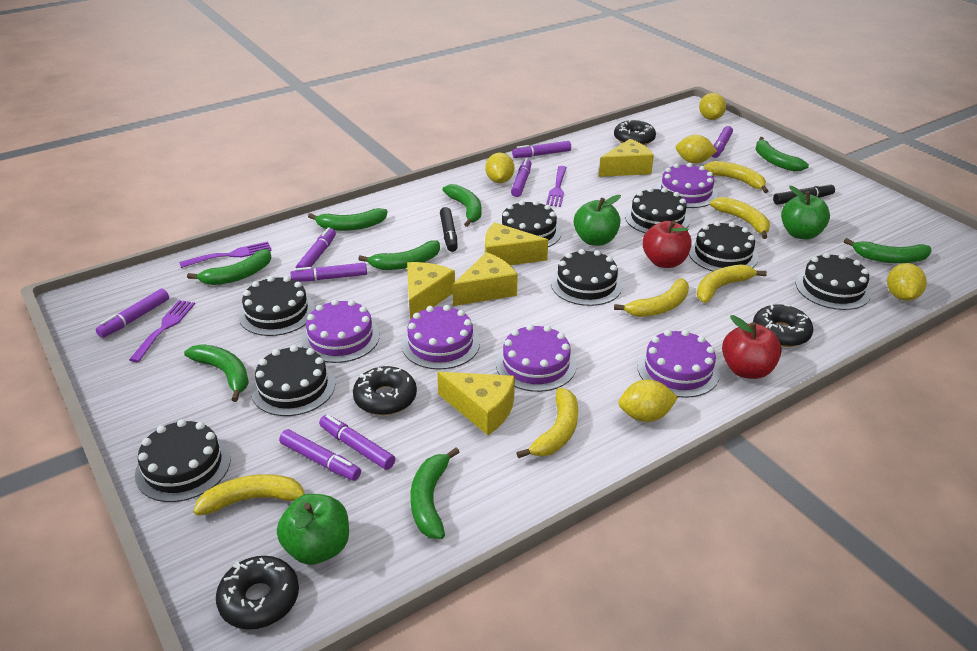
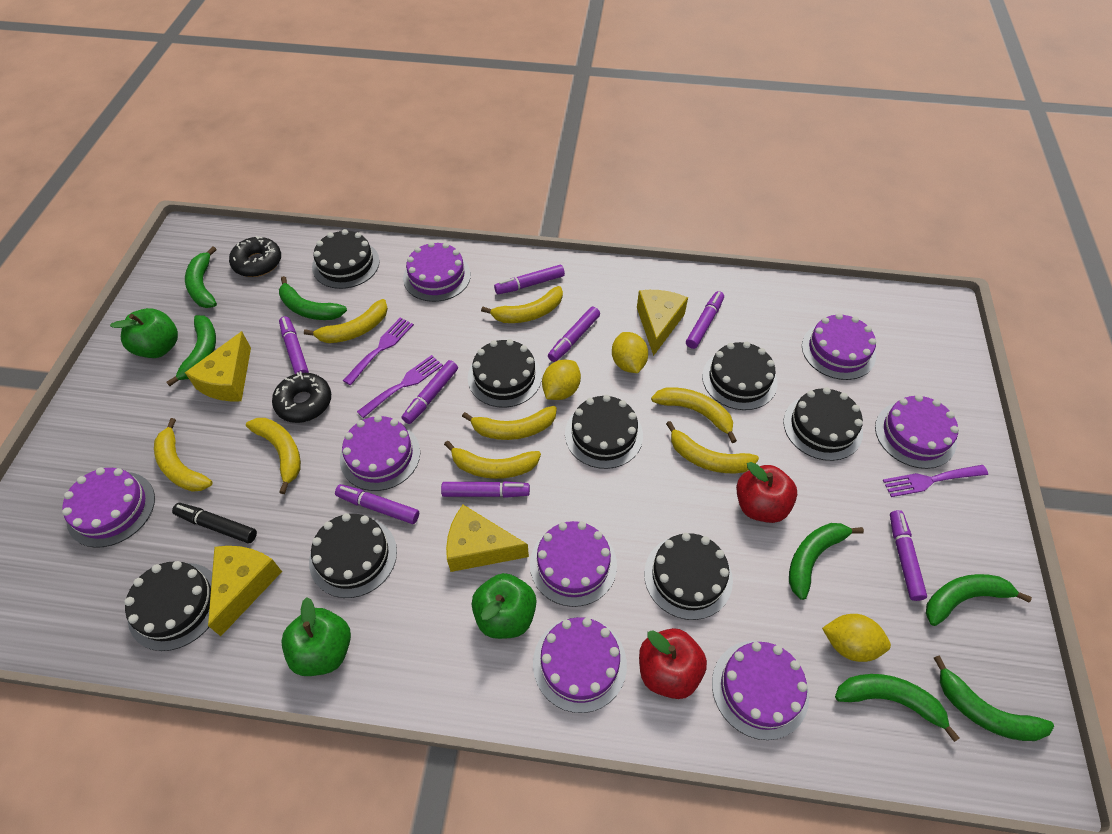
black donut: 4 -> 2
black marker: 2 -> 1
green banana: 8 -> 7
purple cake: 5 -> 8
yellow banana: 6 -> 8
yellow cheese: 5 -> 4
yellow lemon: 5 -> 3

